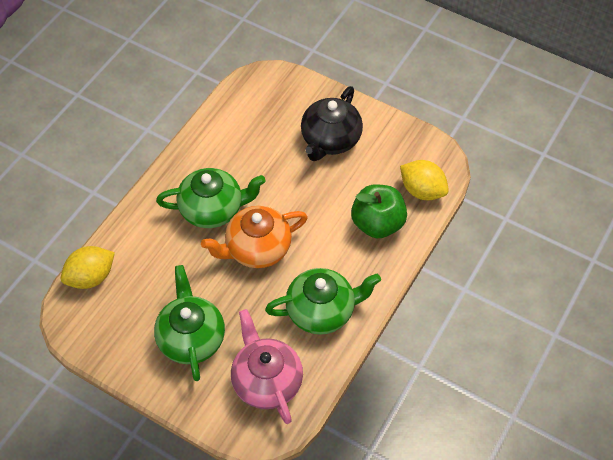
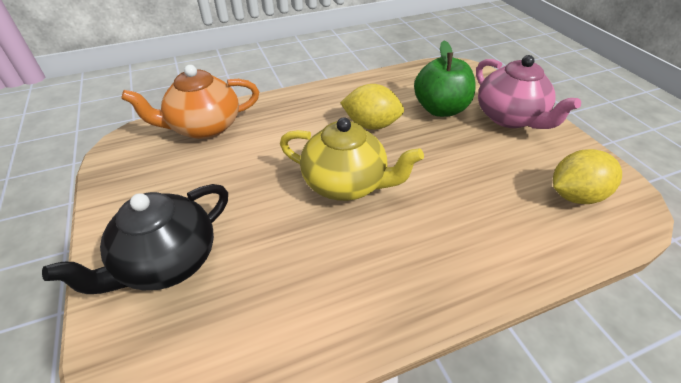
green teapot: 3 -> 0
yellow teapot: 0 -> 1

